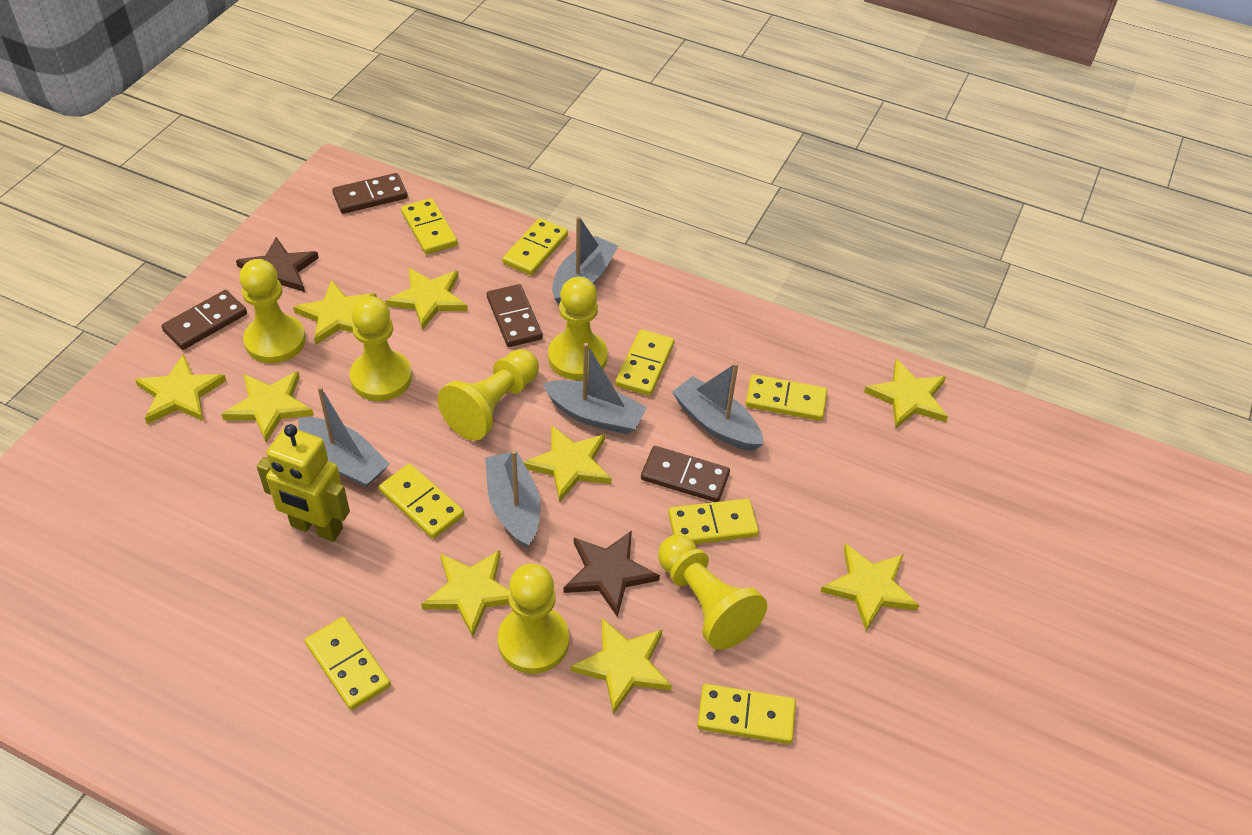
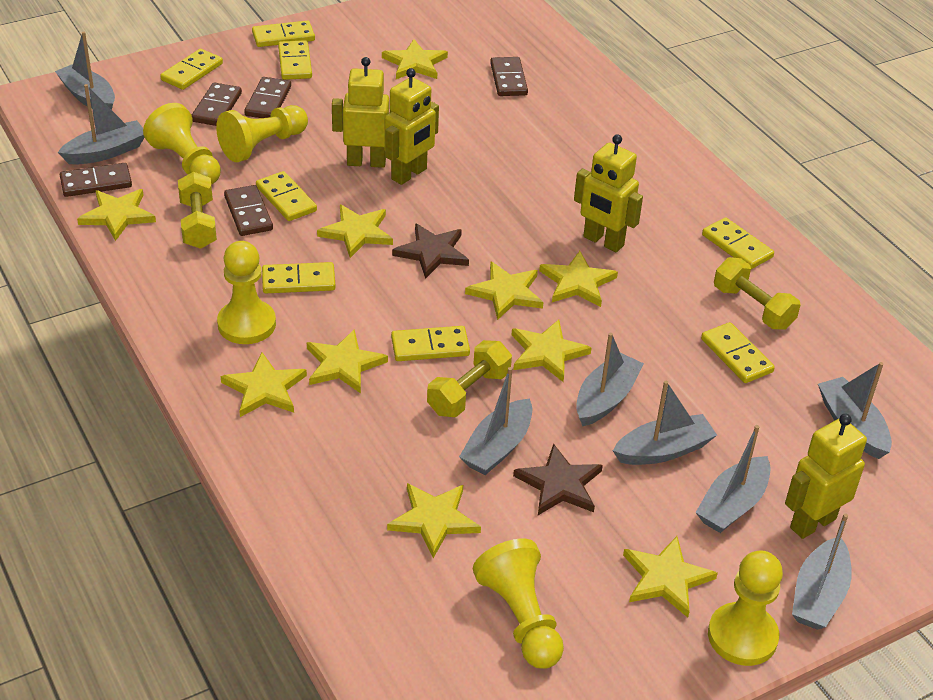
brown domino: 4 -> 5
grey boat: 5 -> 8
yellow dumbbell: 0 -> 3
yellow pawn: 6 -> 5
yellow robot: 1 -> 4
yellow star: 9 -> 10

